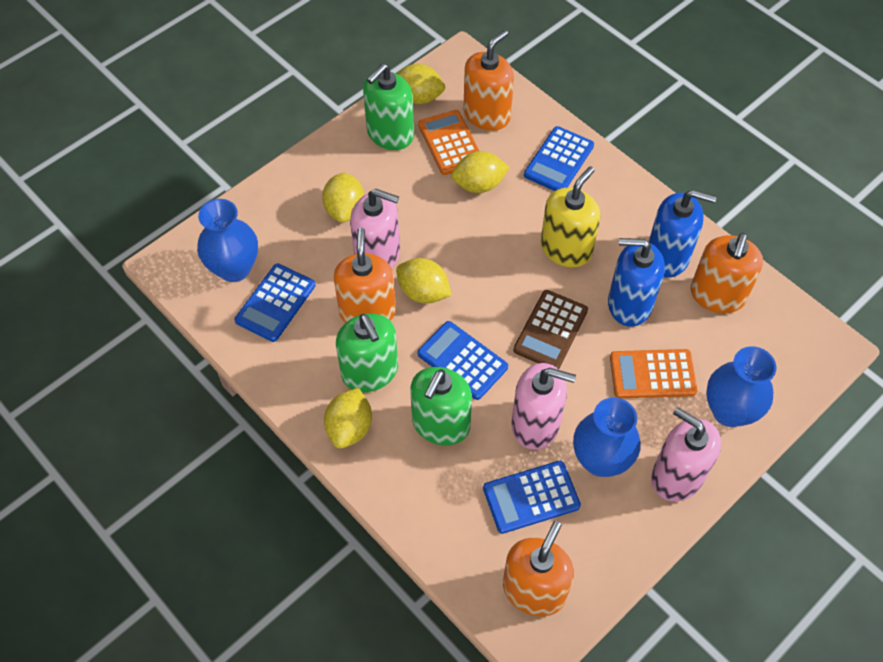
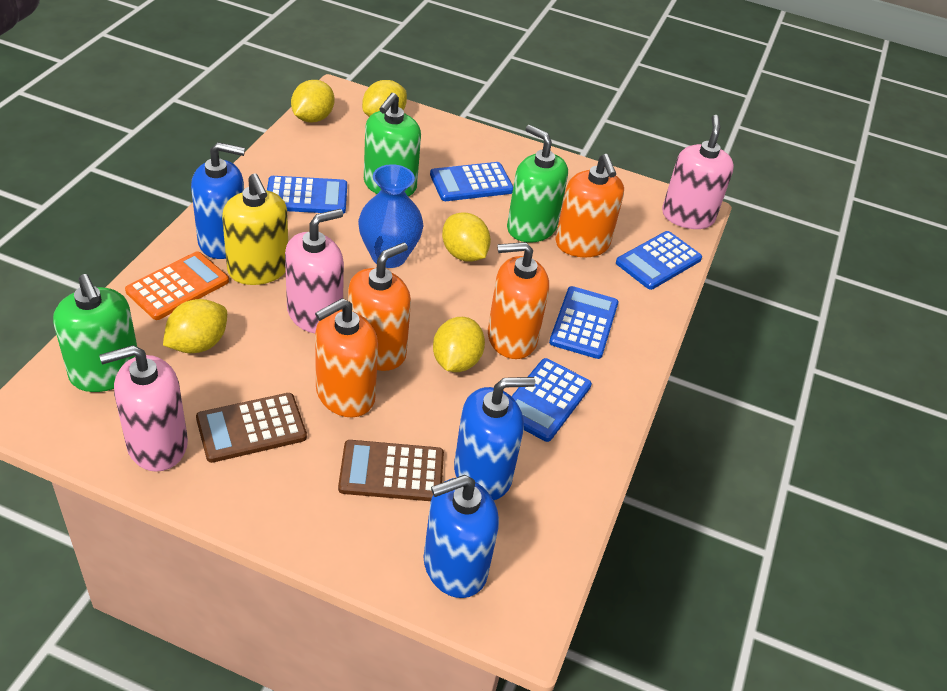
blue calculator: 4 -> 5
blue soap dispenser: 2 -> 3
blue vase: 3 -> 1
brown calculator: 1 -> 2
orange calculator: 2 -> 1

